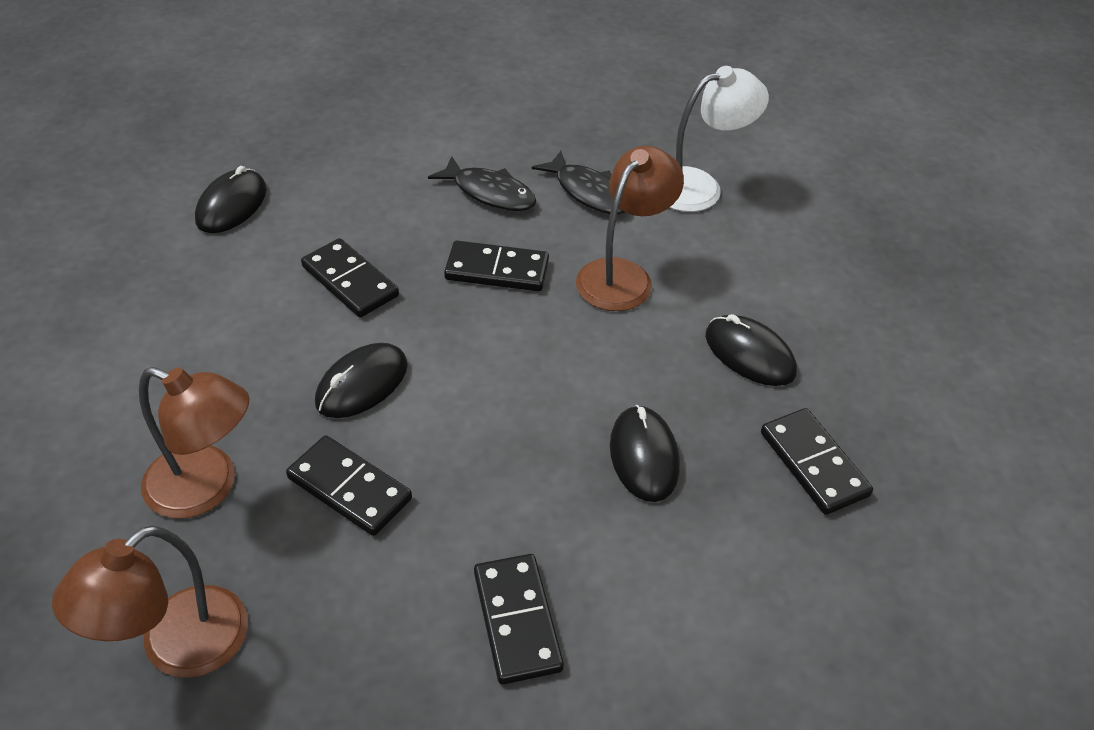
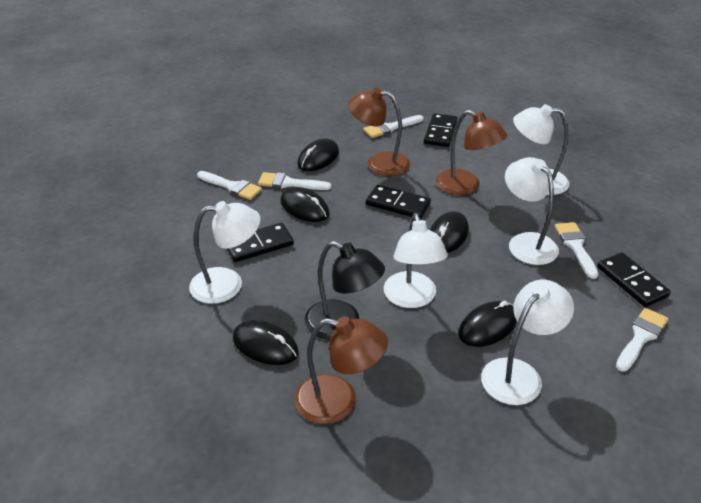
black domino: 5 -> 4
black fish: 2 -> 0
black lamp: 0 -> 1
black mouse: 4 -> 5
white brush: 0 -> 5
white lamp: 1 -> 5

